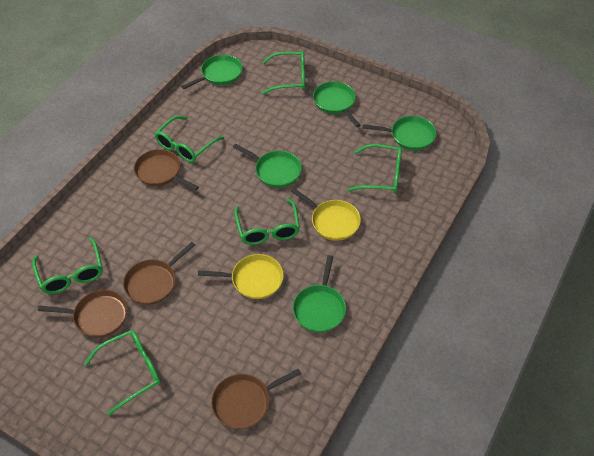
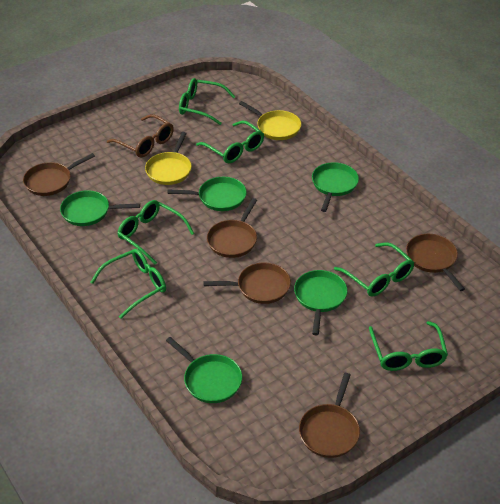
brown glasses: 0 -> 1
brown pan: 4 -> 5

